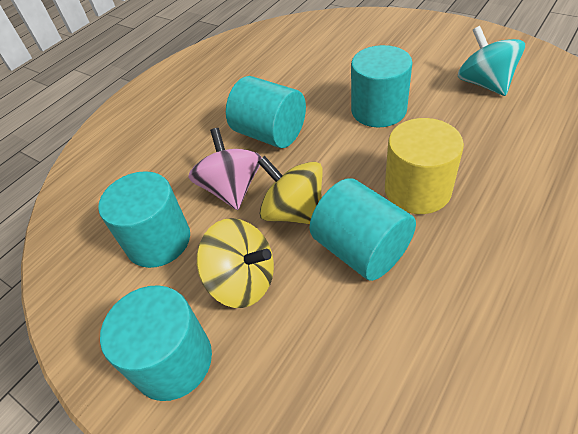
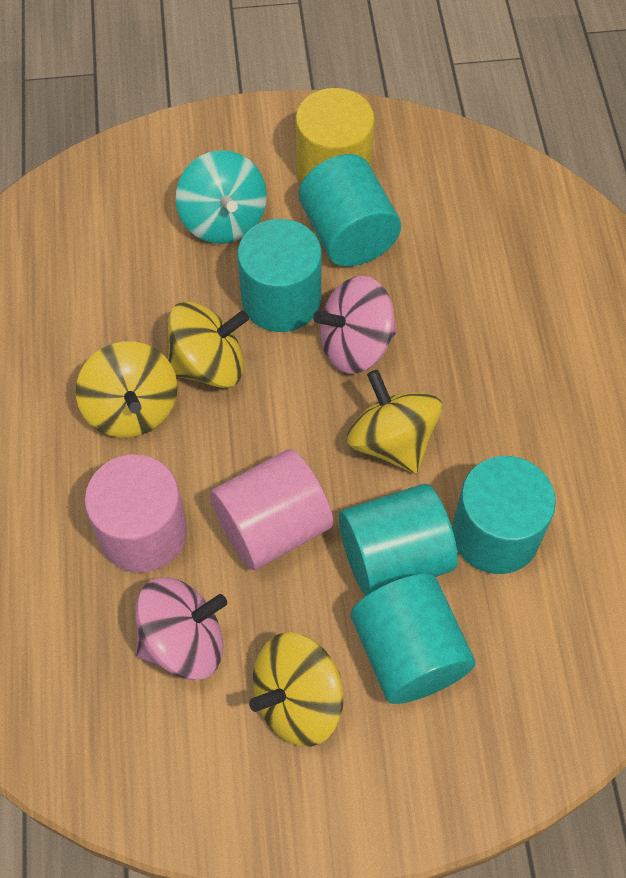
pink cylinder: 0 -> 2
pink spinning top: 1 -> 2
yellow spinning top: 2 -> 4

